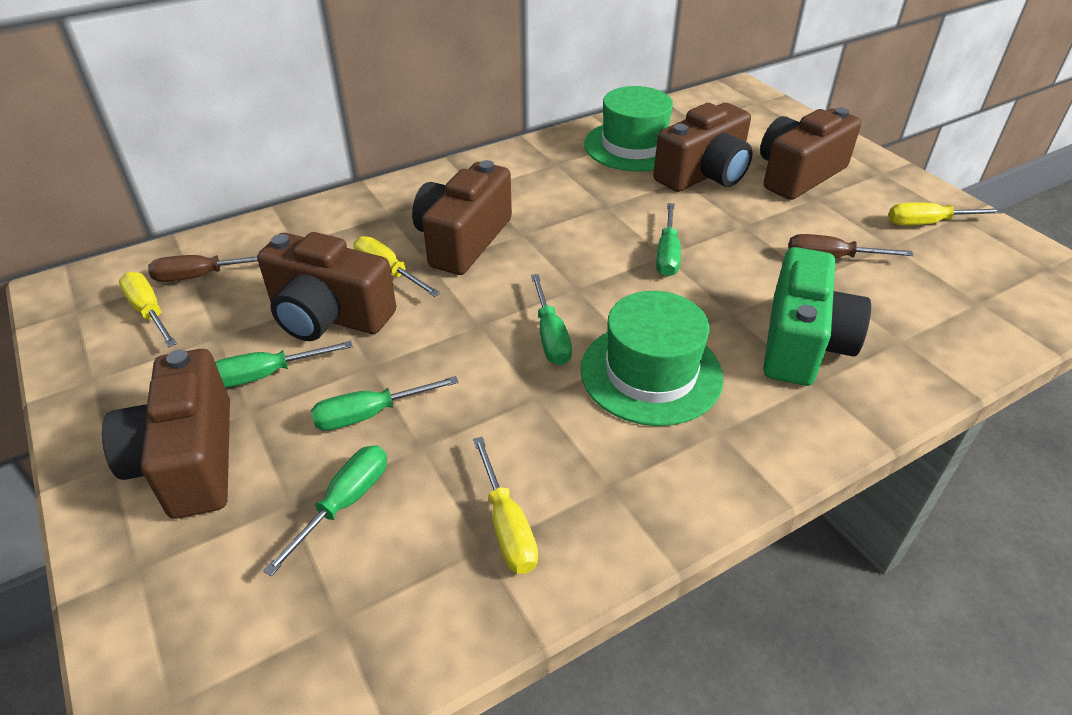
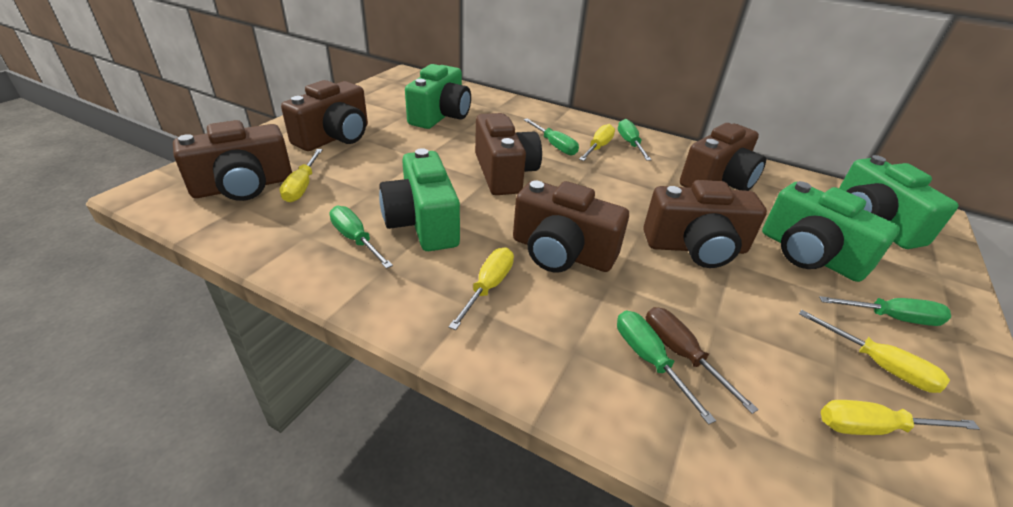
brown camera: 5 -> 6
brown screwdriver: 2 -> 1
green camera: 1 -> 4
green hat: 2 -> 0
yellow screwdriver: 4 -> 5

